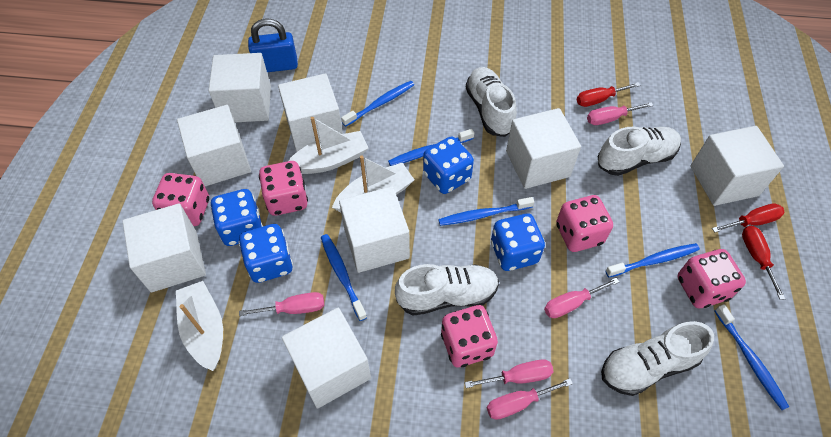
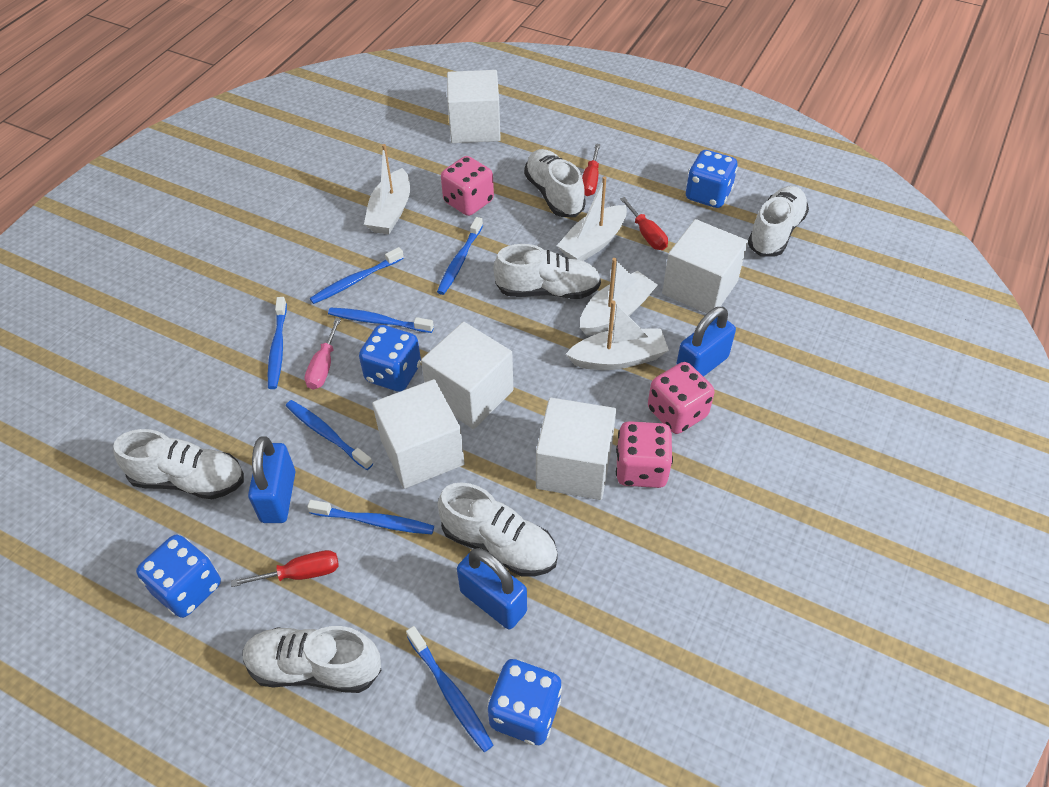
blue padlock: 1 -> 3
blue toothbrush: 6 -> 7
pink dice: 5 -> 3
pink screwdriver: 5 -> 1
white boat: 3 -> 4
white cube: 8 -> 5
white shoe: 4 -> 6

